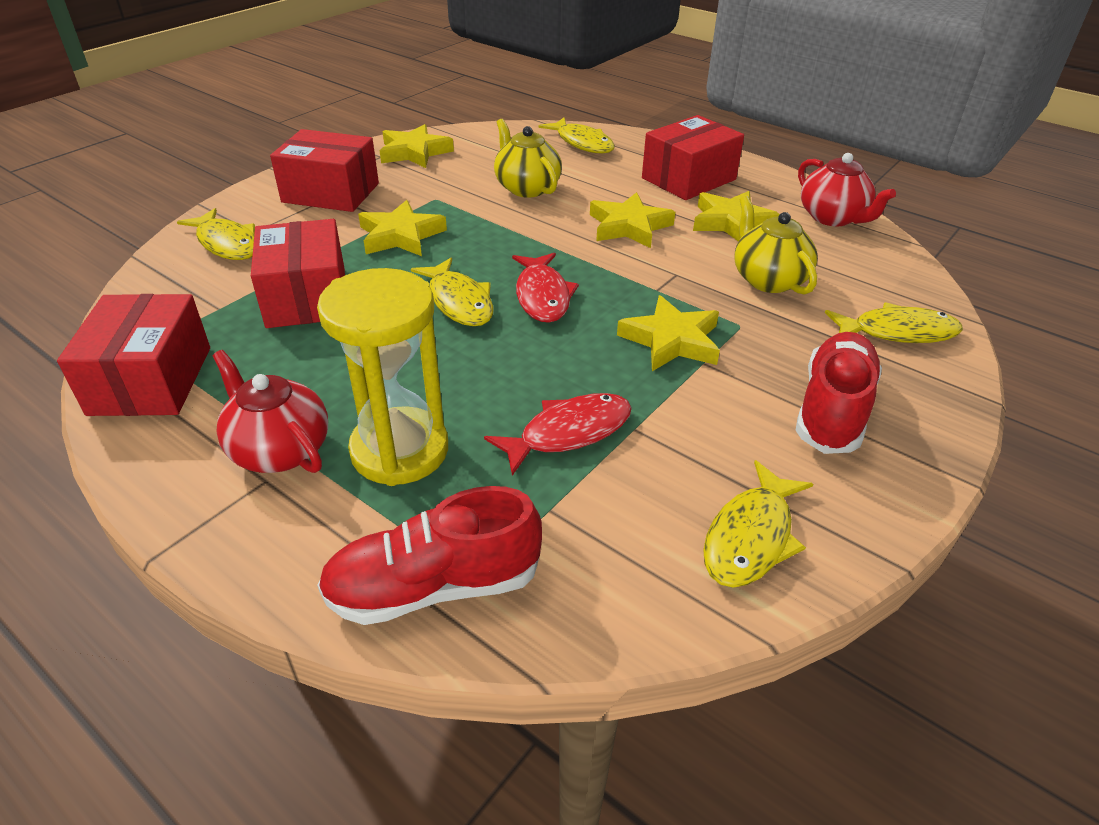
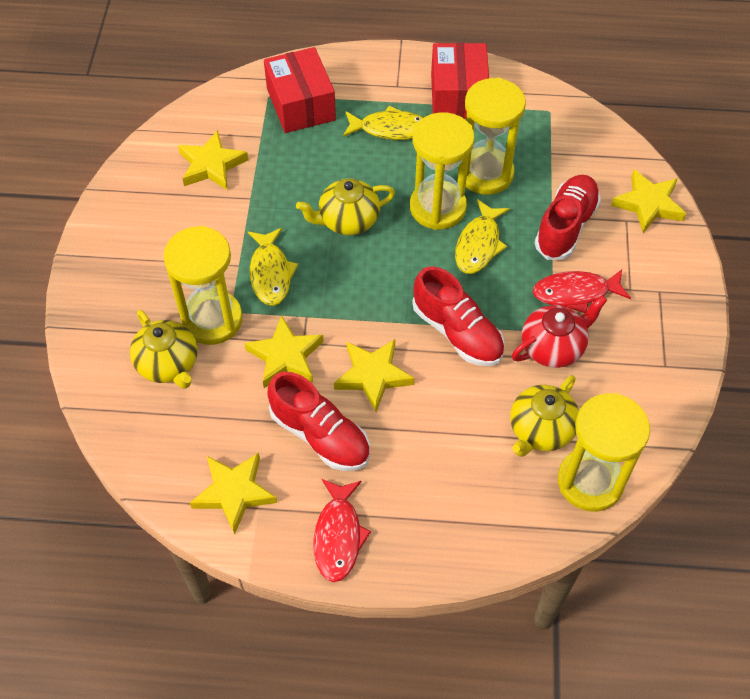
red box: 4 -> 2
red shoe: 2 -> 3
red teapot: 2 -> 1
yellow fish: 5 -> 3
yellow hourglass: 1 -> 4
yellow teapot: 2 -> 3

